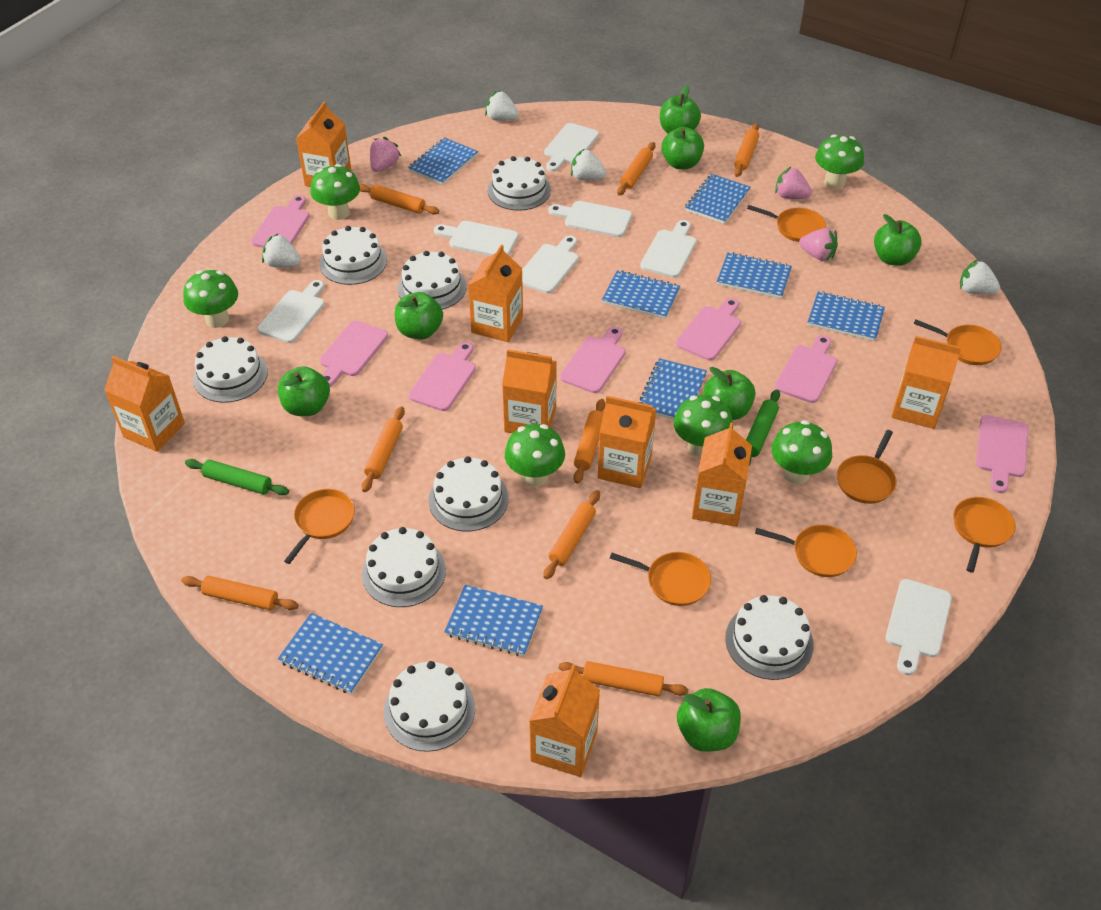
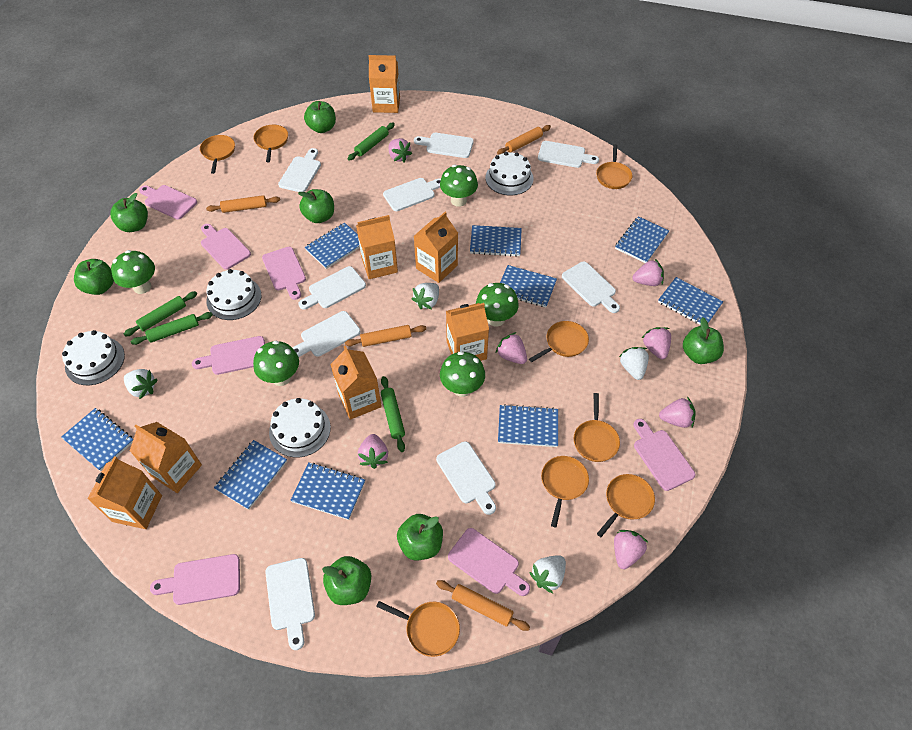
blue notebook: 8 -> 9
green mushroom: 6 -> 5
green rolling pin: 2 -> 4
orange carton: 8 -> 7
orange pan: 7 -> 8
orange rolling pin: 8 -> 4
pink strawberry: 3 -> 7
white cake: 8 -> 4
white cutting board: 7 -> 9

